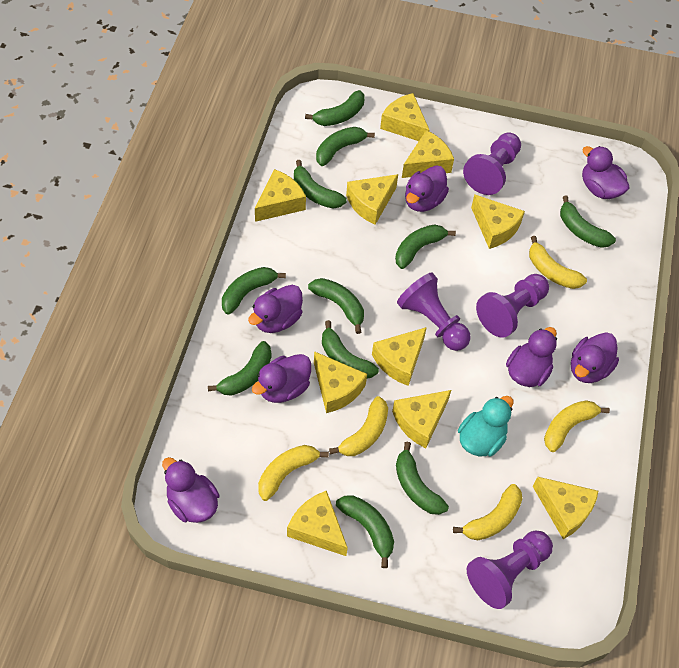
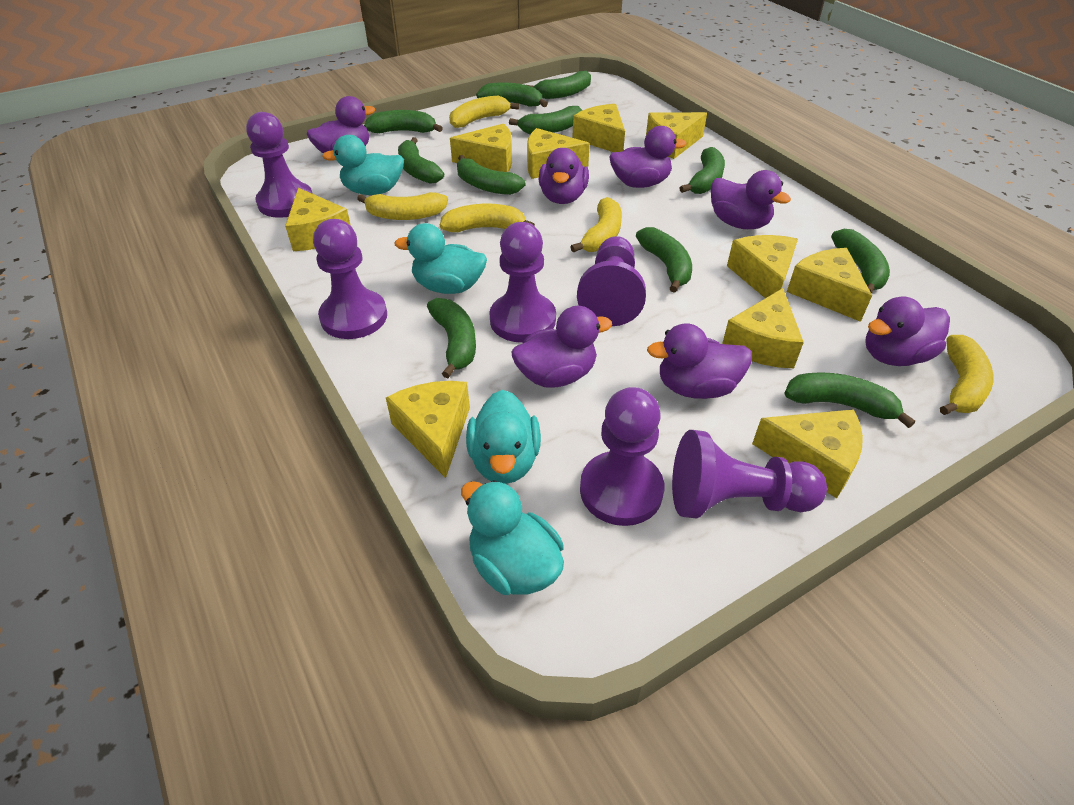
purple pawn: 4 -> 6
turquoise duck: 1 -> 4

